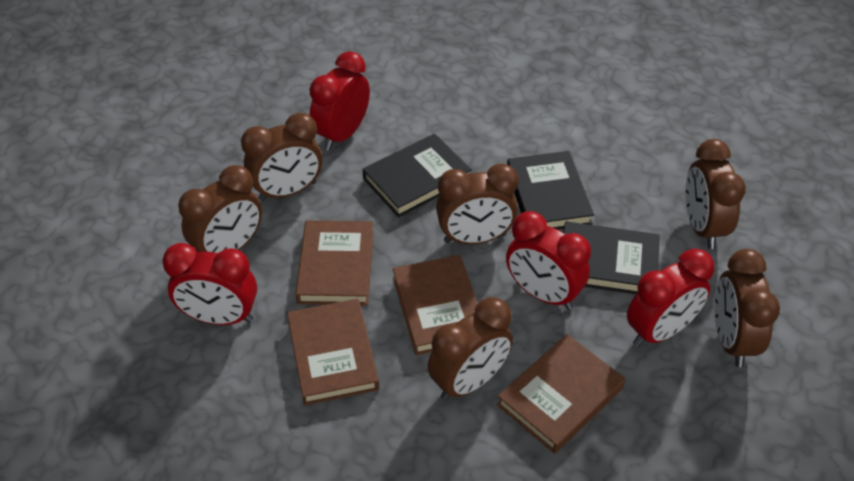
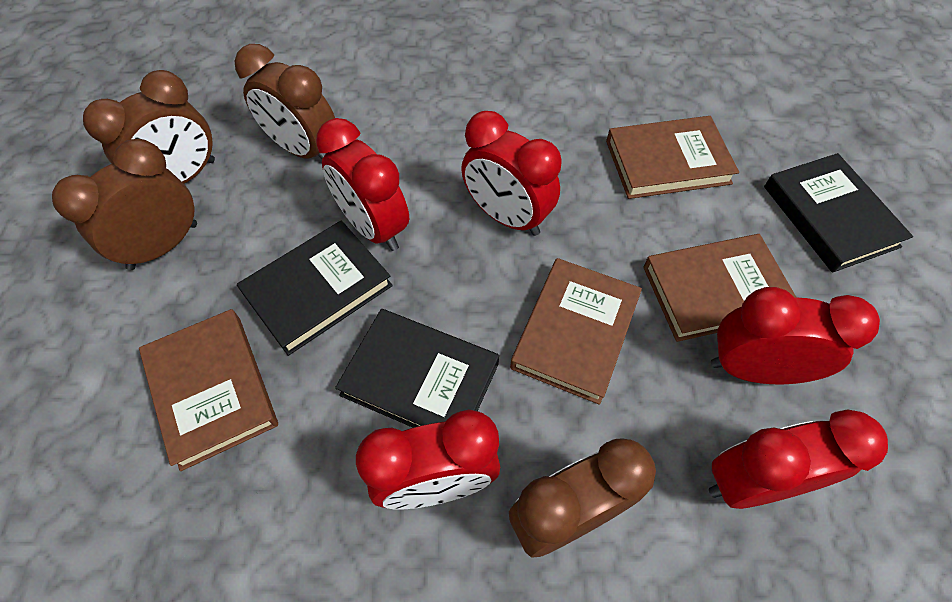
brown clock: 6 -> 4
red clock: 4 -> 5

